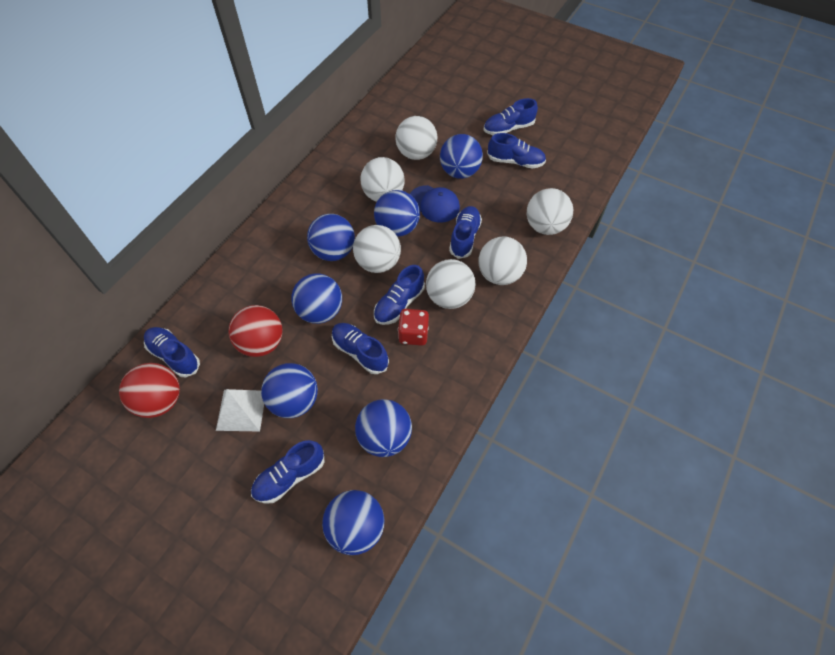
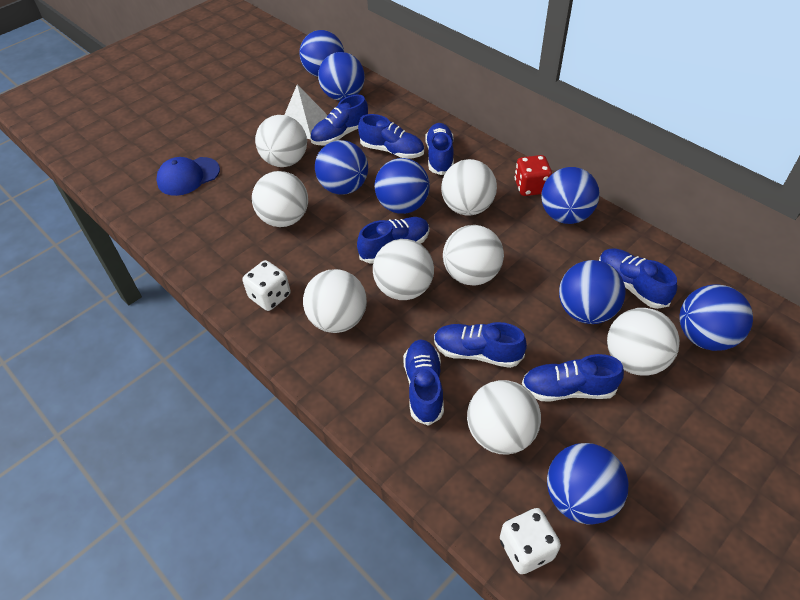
blue ball: 7 -> 8
blue shoe: 7 -> 8
red ball: 2 -> 0
white ball: 6 -> 8
white dice: 0 -> 2

